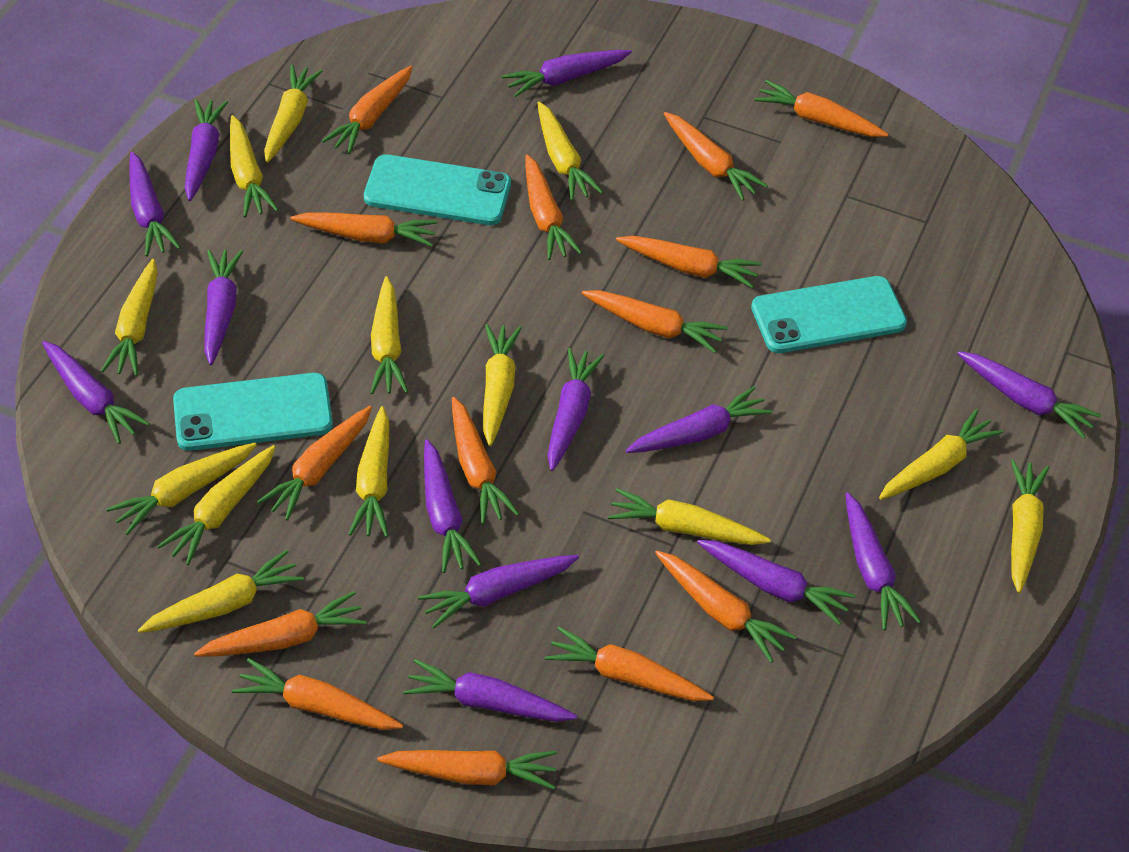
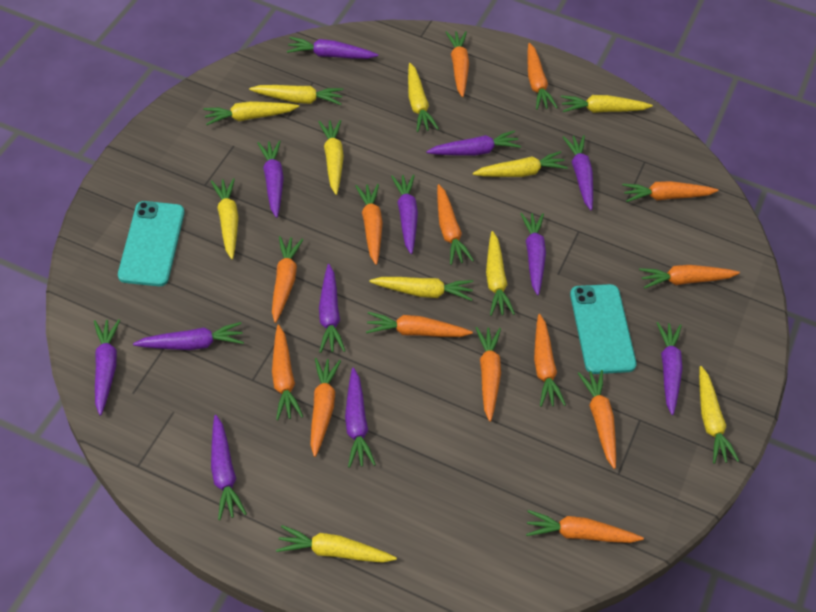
purple carrot: 13 -> 12
turquoise phone: 3 -> 2
yellow carrot: 13 -> 11

